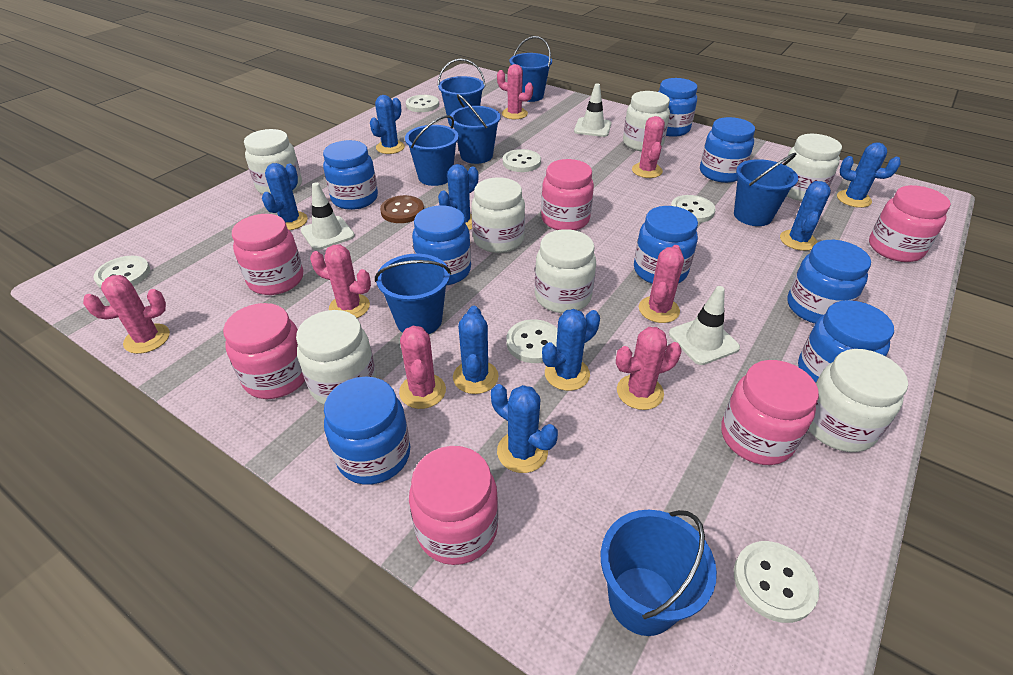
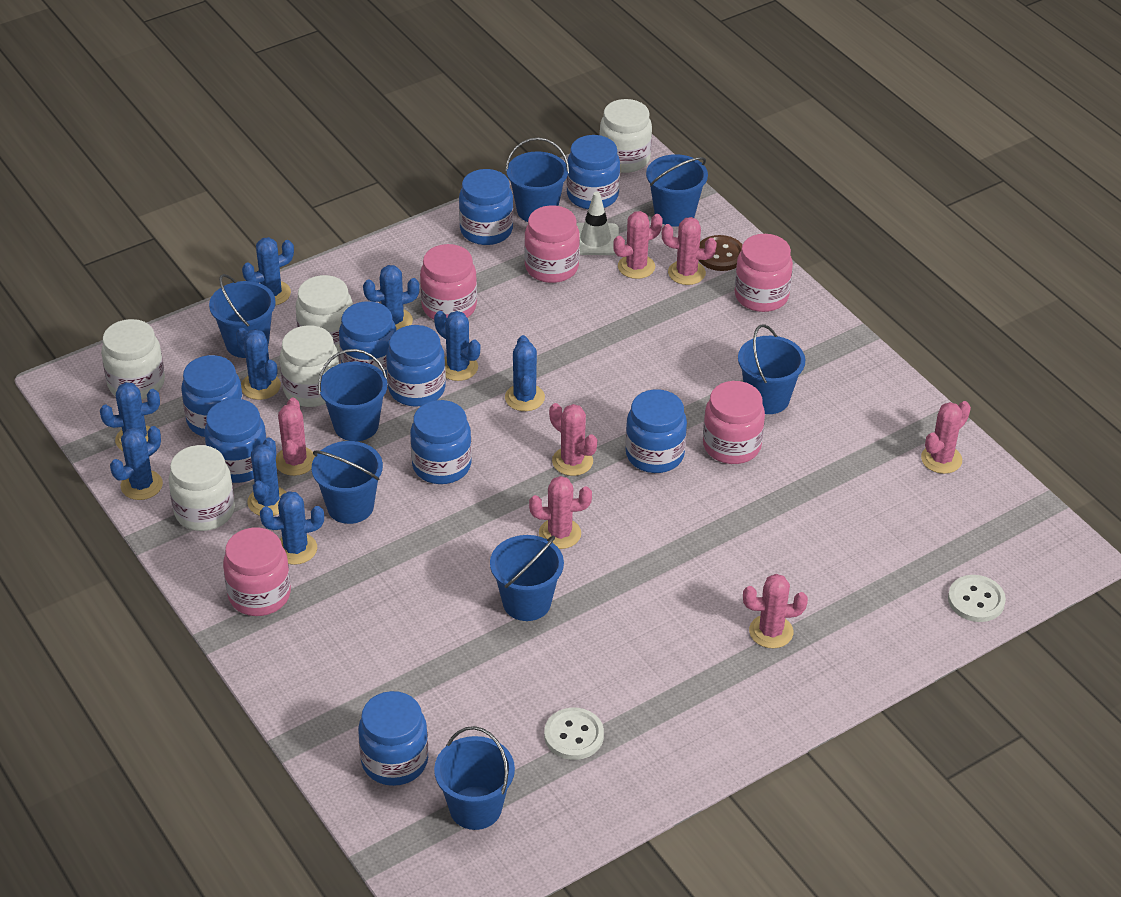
blue bucket: 7 -> 8
blue cactus: 8 -> 9
blue jar: 8 -> 9
pink jar: 6 -> 5
white button: 6 -> 2
white jar: 7 -> 5
white traffic cone: 3 -> 1

